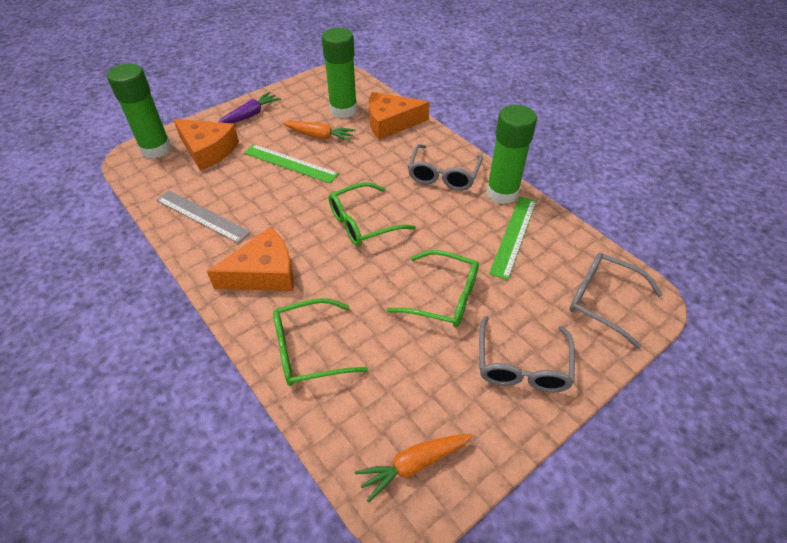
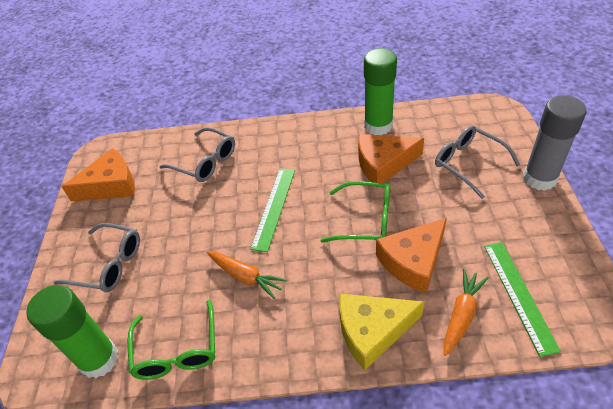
green glasses: 3 -> 2
green glue stick: 3 -> 2
grey glue stick: 0 -> 1
grey ruler: 1 -> 0
purple carrot: 1 -> 0
yellow cheese: 0 -> 1

